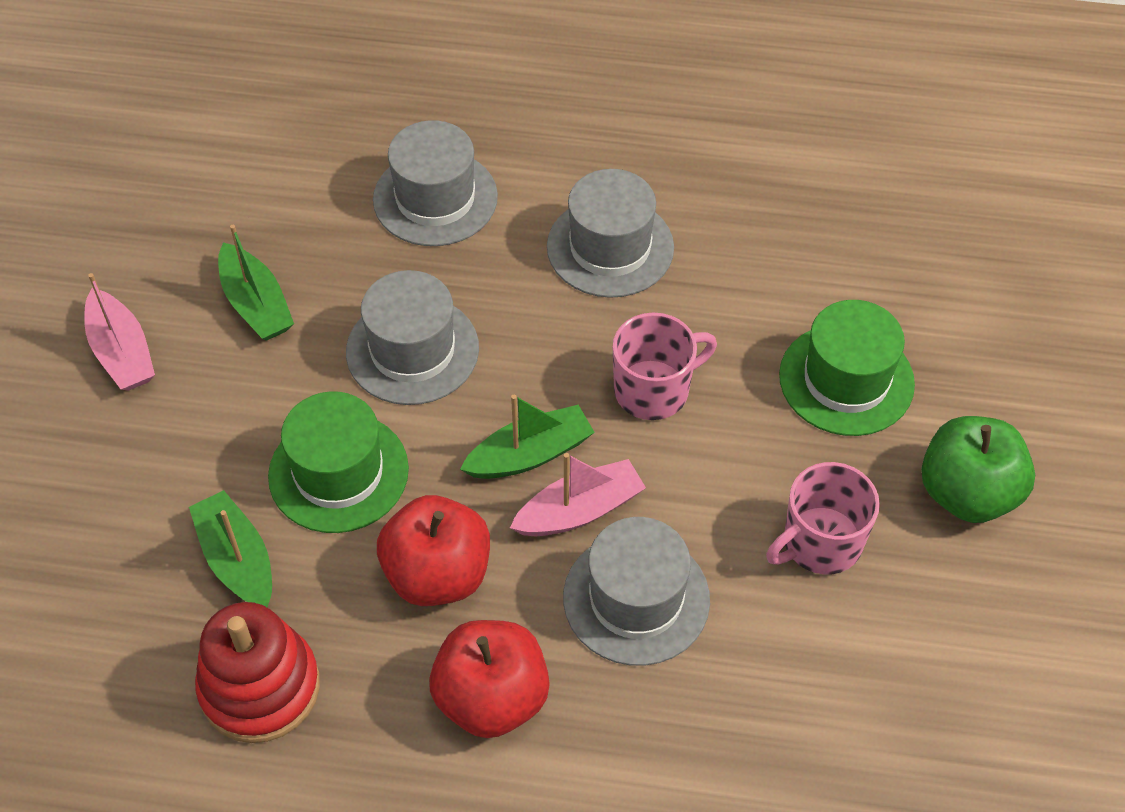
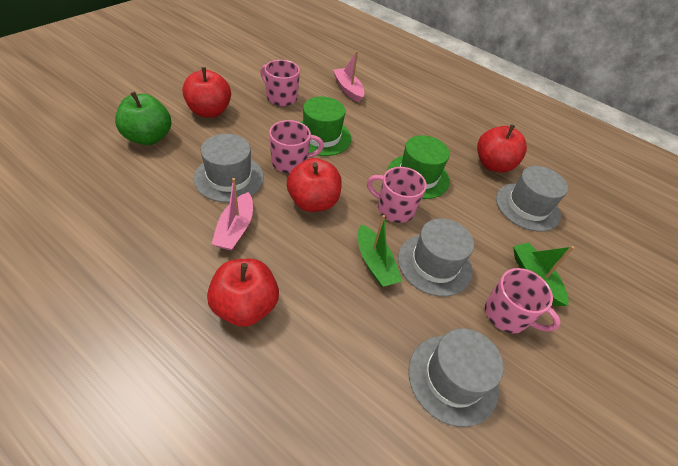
green boat: 3 -> 2
pink mug: 2 -> 4
red apple: 2 -> 4
red stacking toy: 1 -> 0

